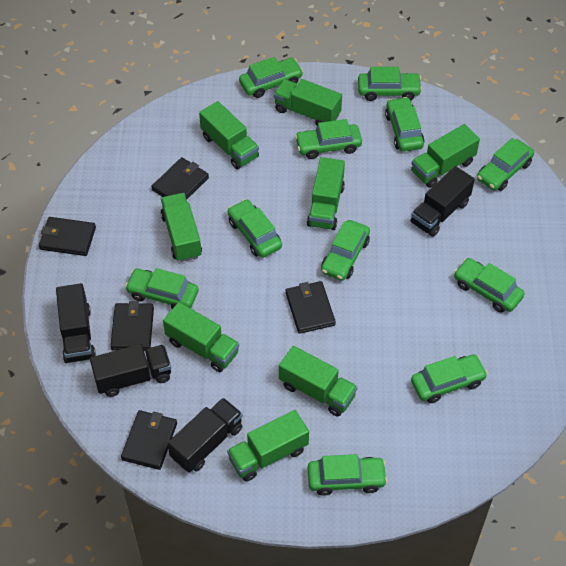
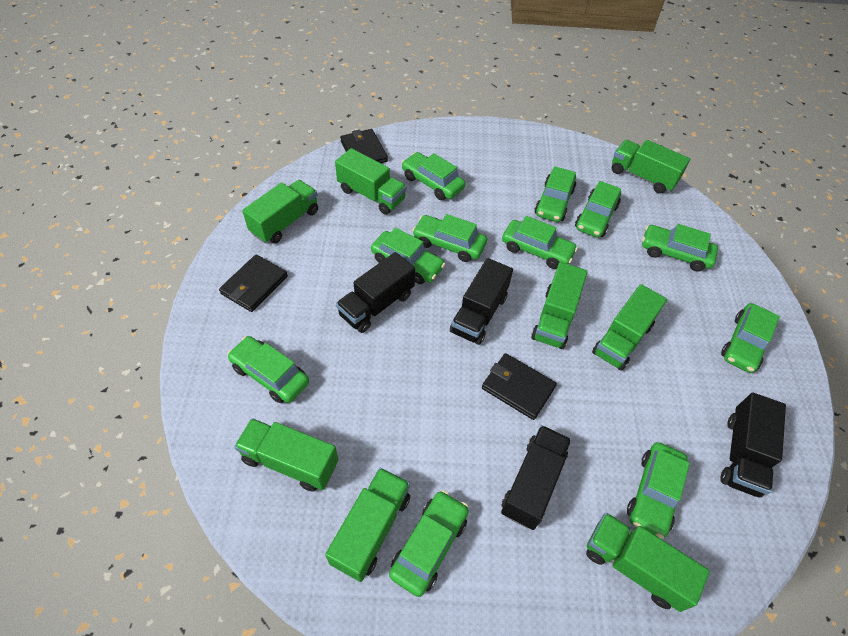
black wallet: 5 -> 3

